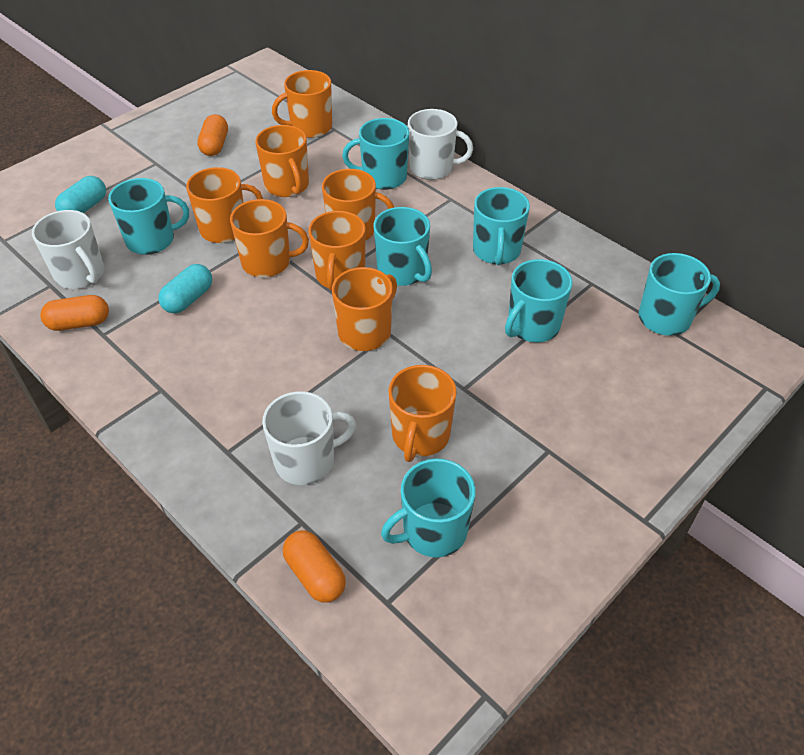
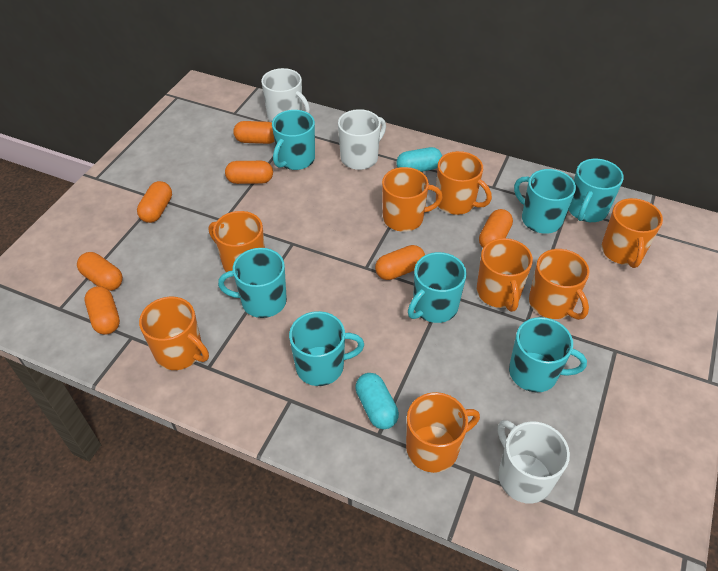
orange capsule: 3 -> 7

